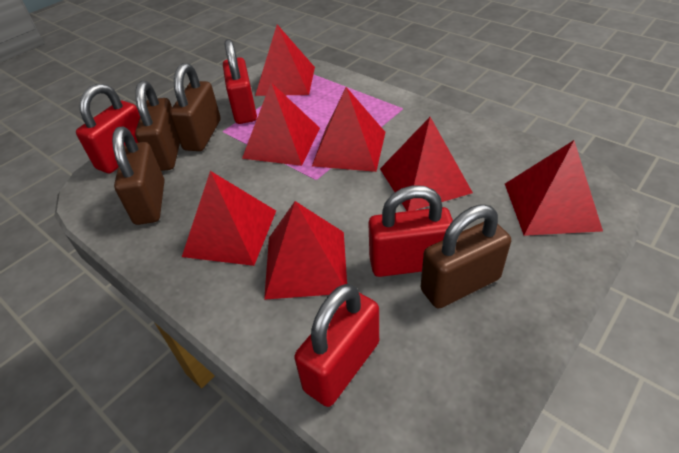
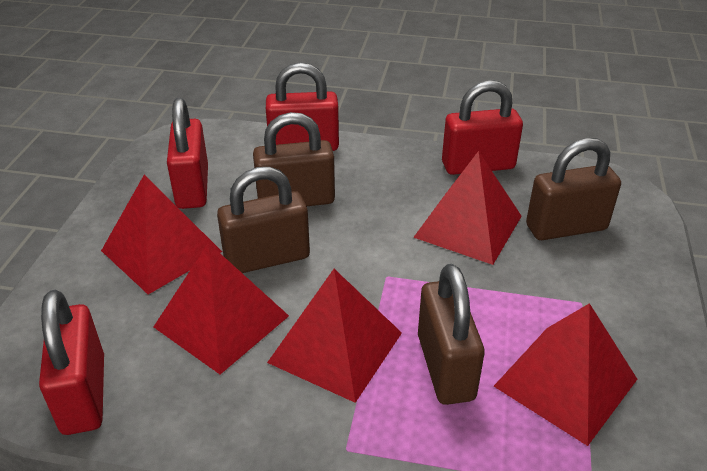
red pyramid: 7 -> 5

